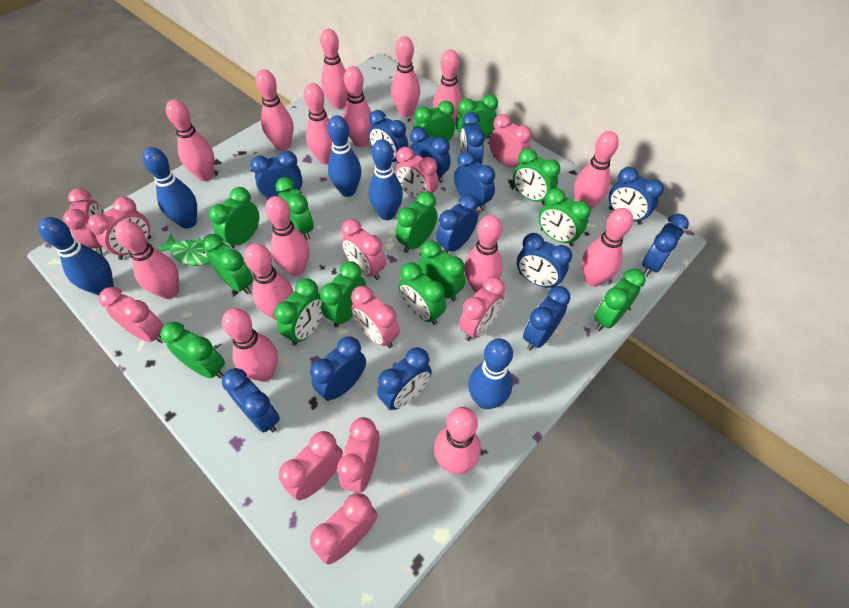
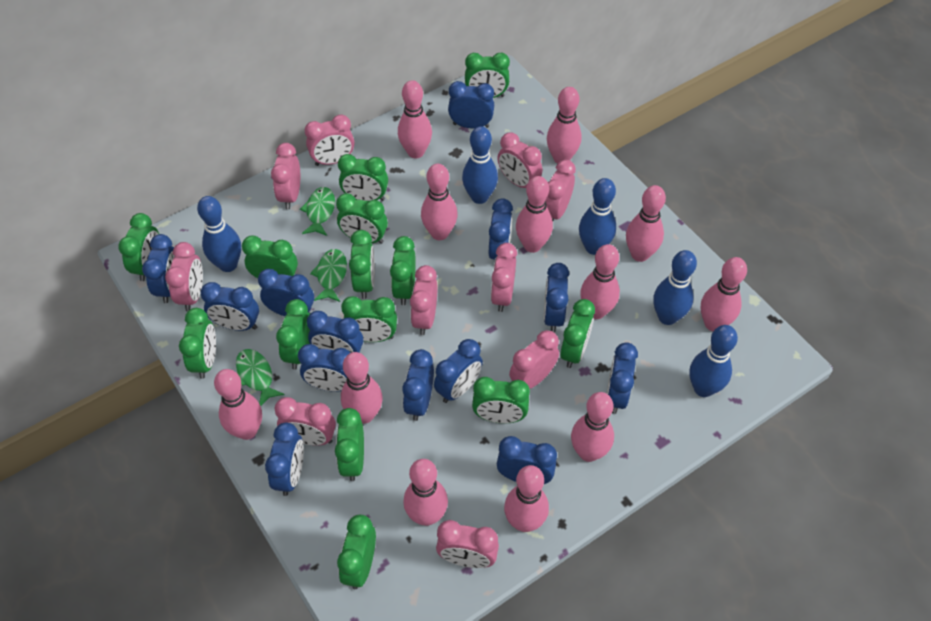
green fish: 1 -> 3
pink bowling pin: 15 -> 12
pink clock: 11 -> 10

